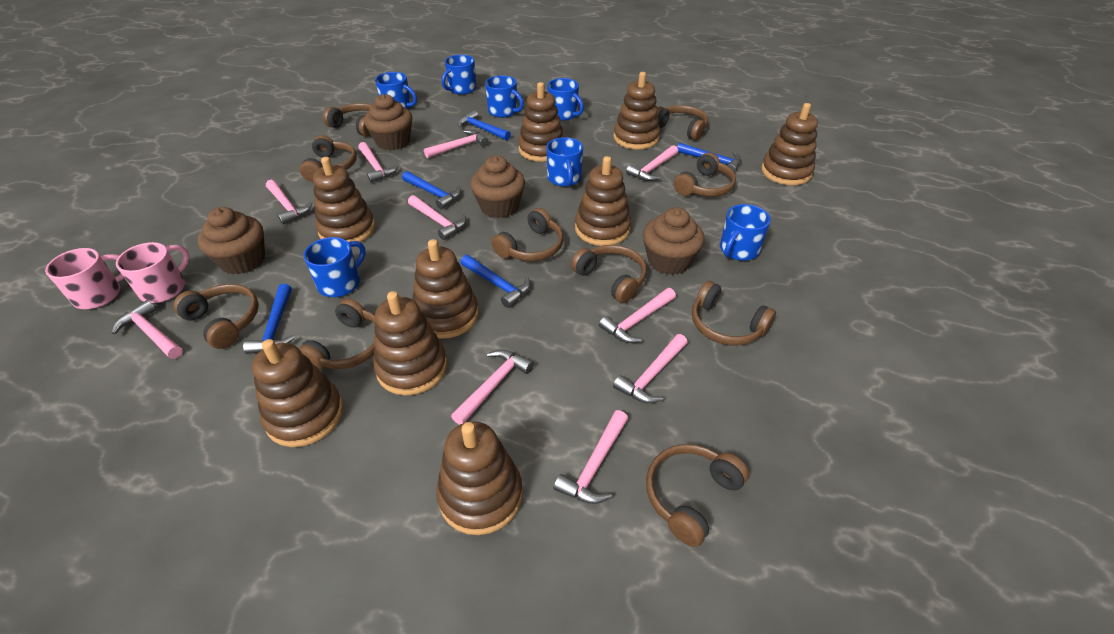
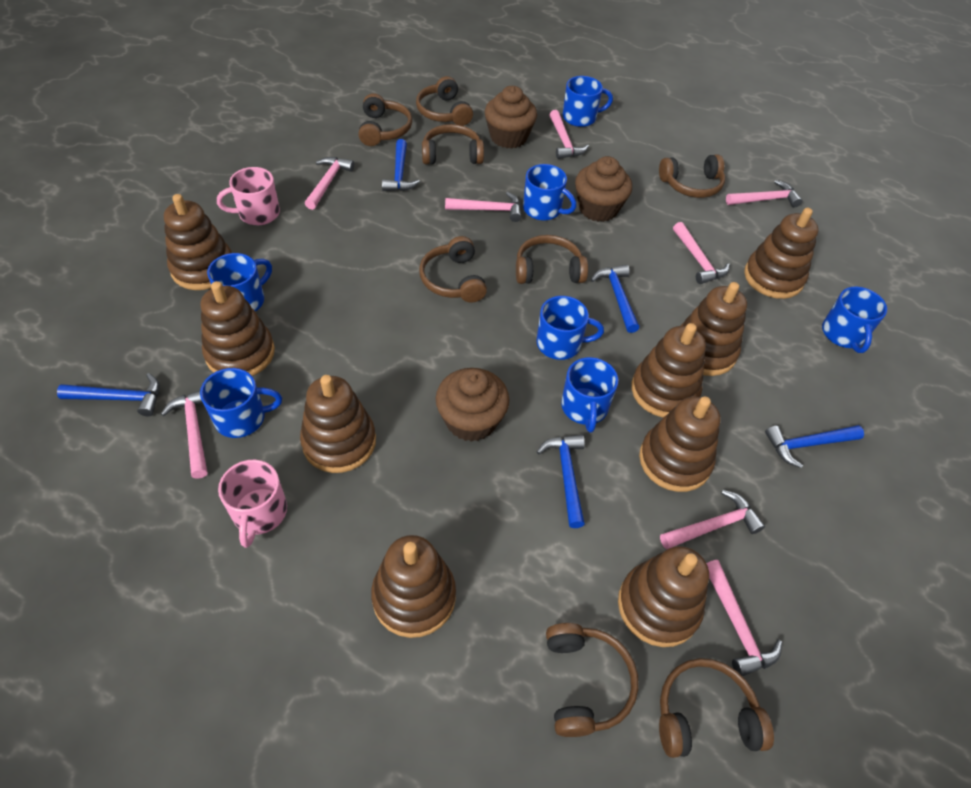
brown cupcake: 4 -> 3
brown headphones: 10 -> 8
pink hammer: 10 -> 8

